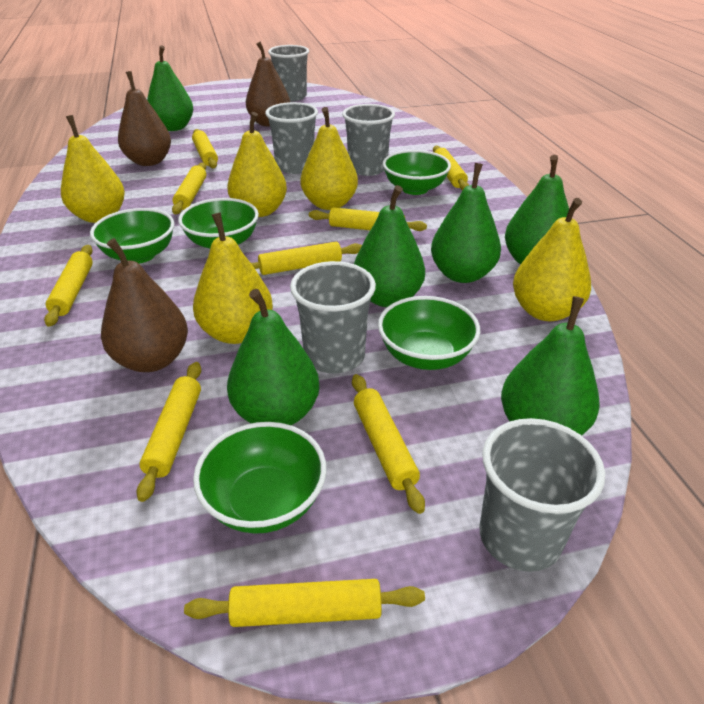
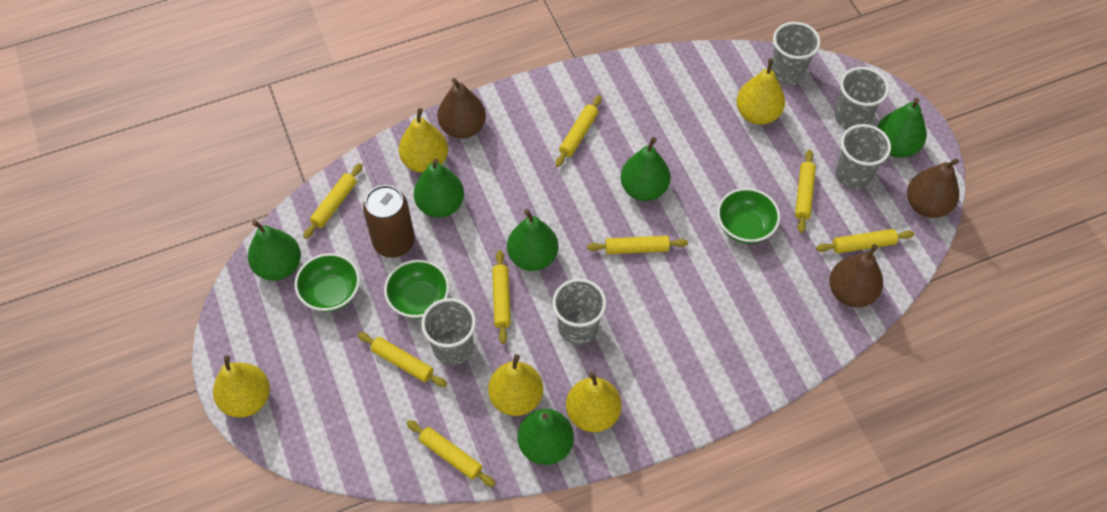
brown can: 0 -> 1
green bowl: 5 -> 3
yellow rolling pin: 9 -> 8

